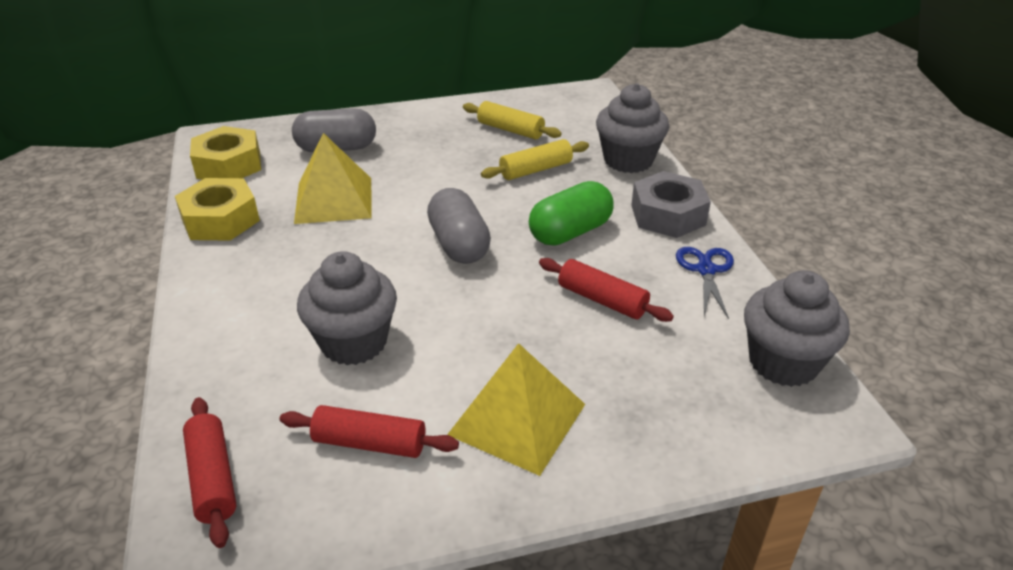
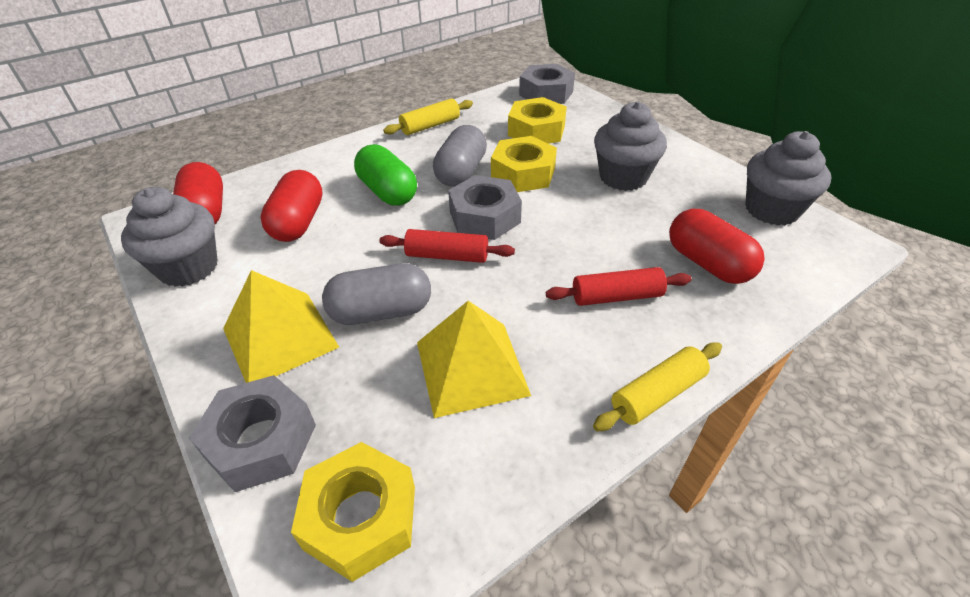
blue scissors: 1 -> 0
grey nut: 1 -> 3
red capsule: 0 -> 3
red rolling pin: 3 -> 2
yellow nut: 2 -> 3

